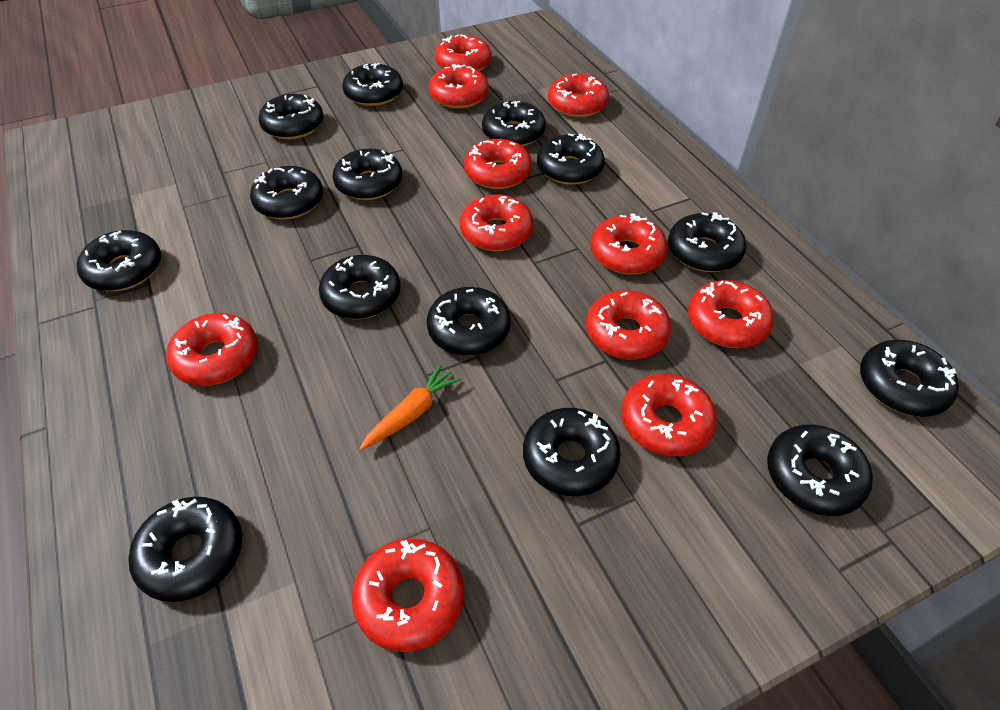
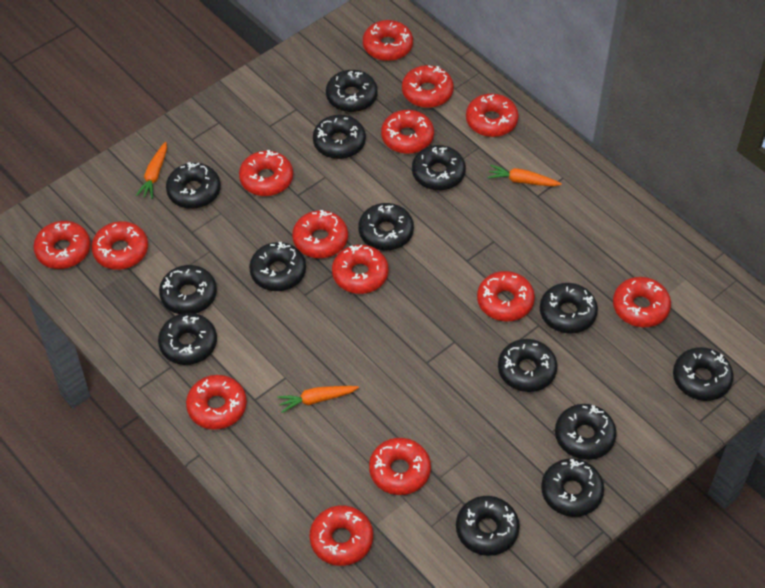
orange carrot: 1 -> 3
red donut: 11 -> 14

